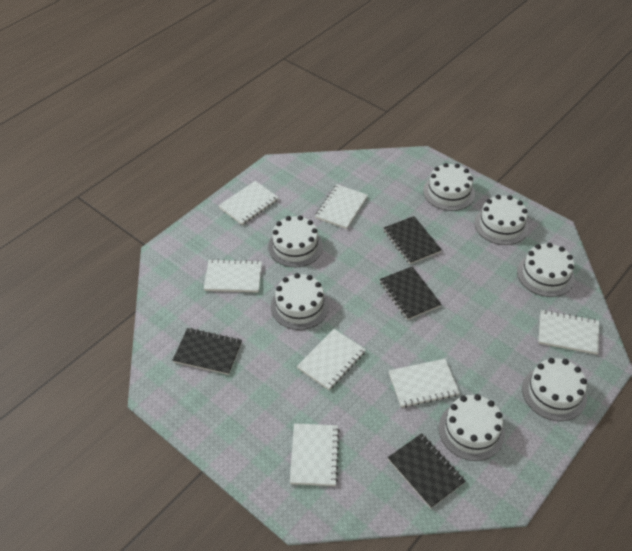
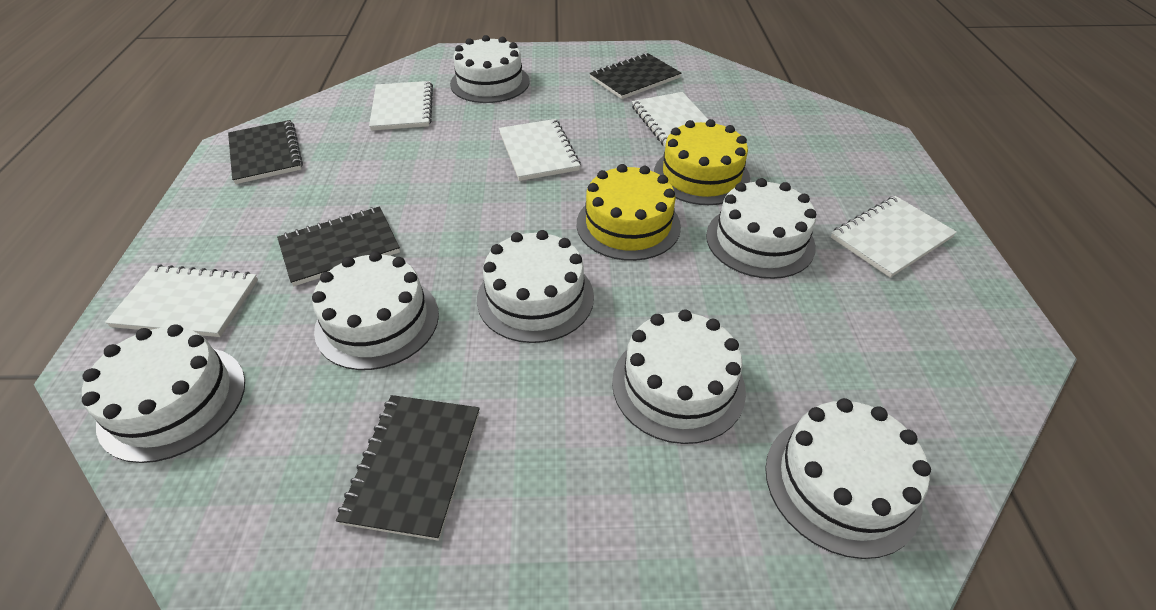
white notebook: 7 -> 5
yellow cake: 0 -> 2

